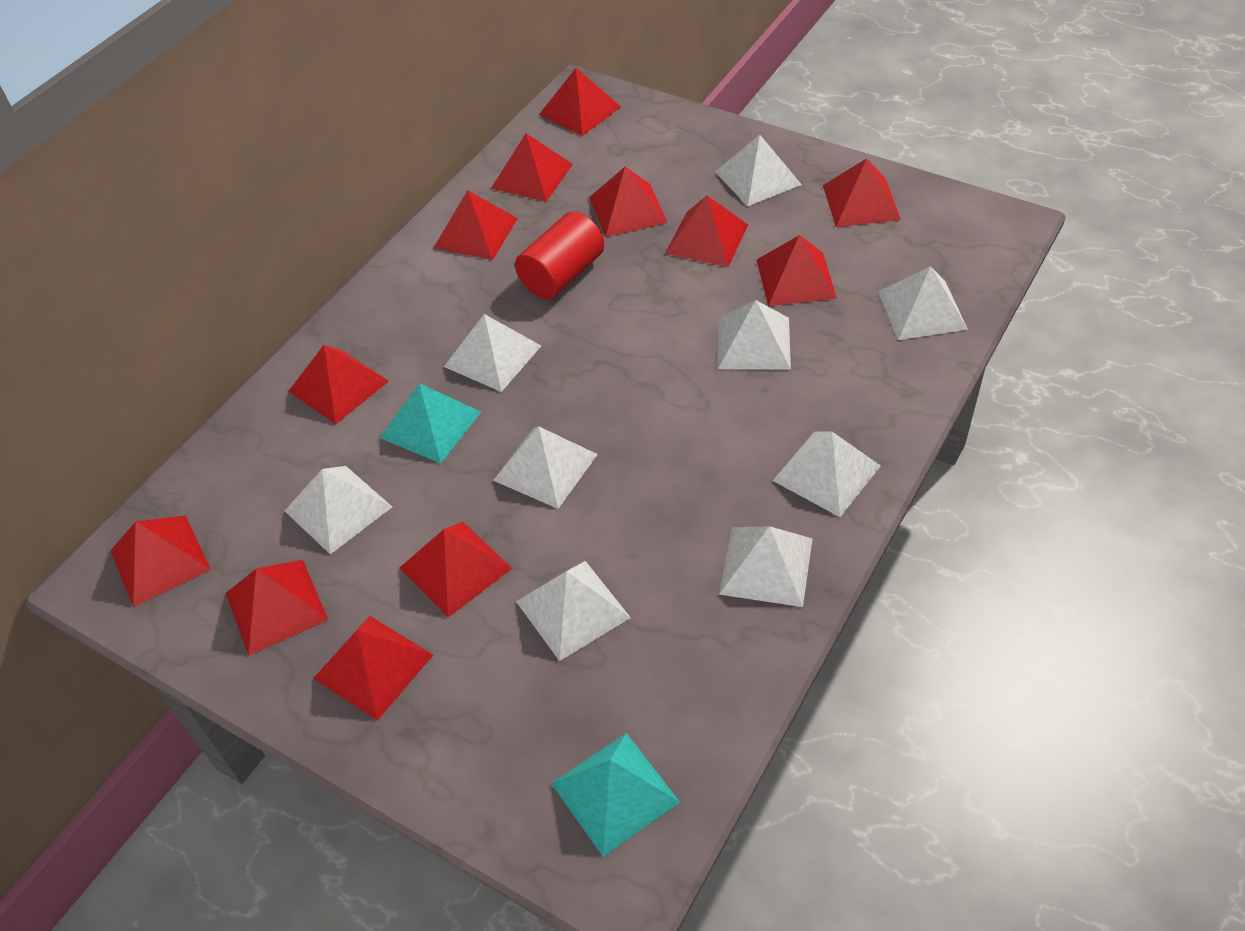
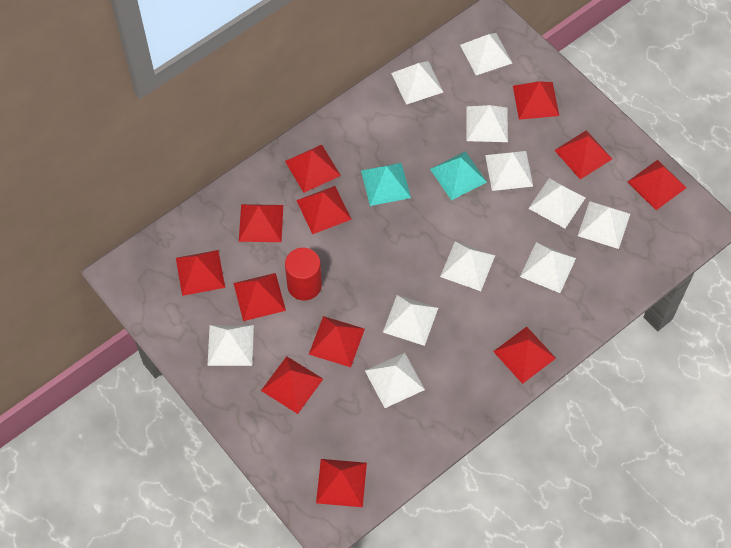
white pyramid: 9 -> 11

